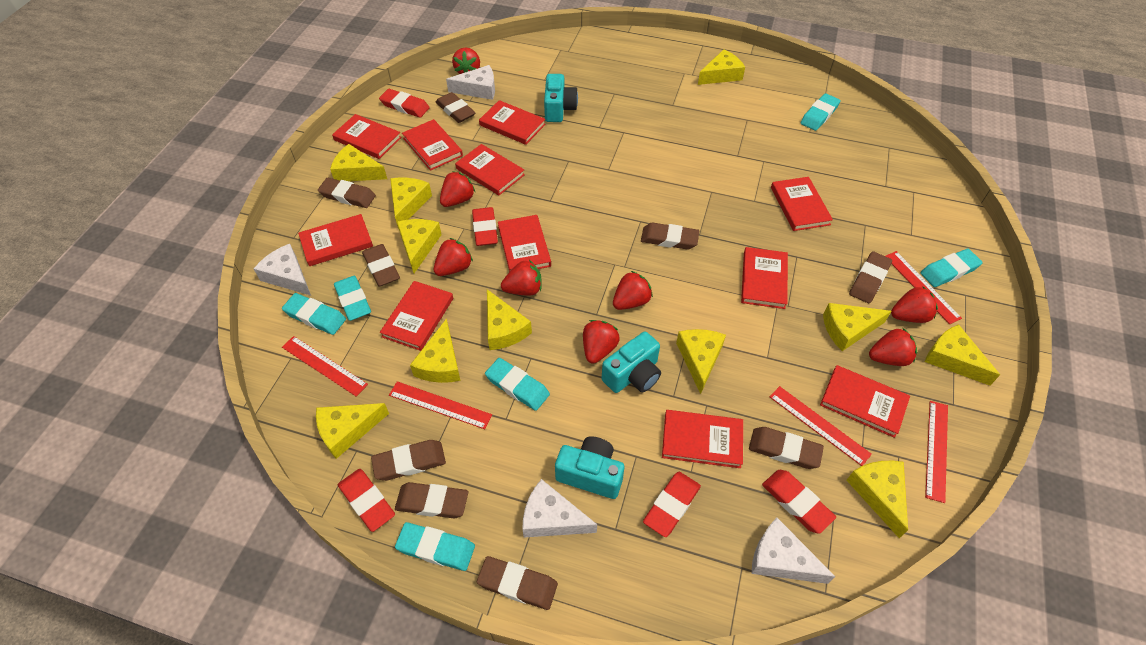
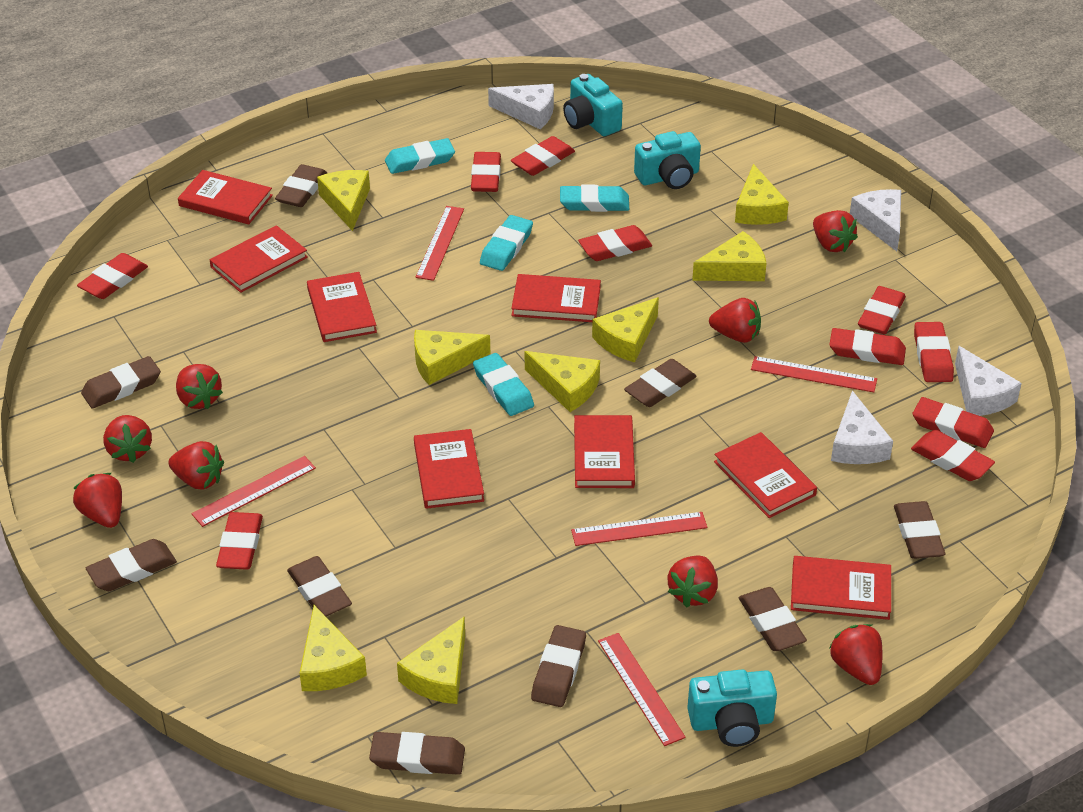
red book: 11 -> 8
red eraser: 5 -> 10
turquoise eraser: 6 -> 4
yellow cheese: 11 -> 8

